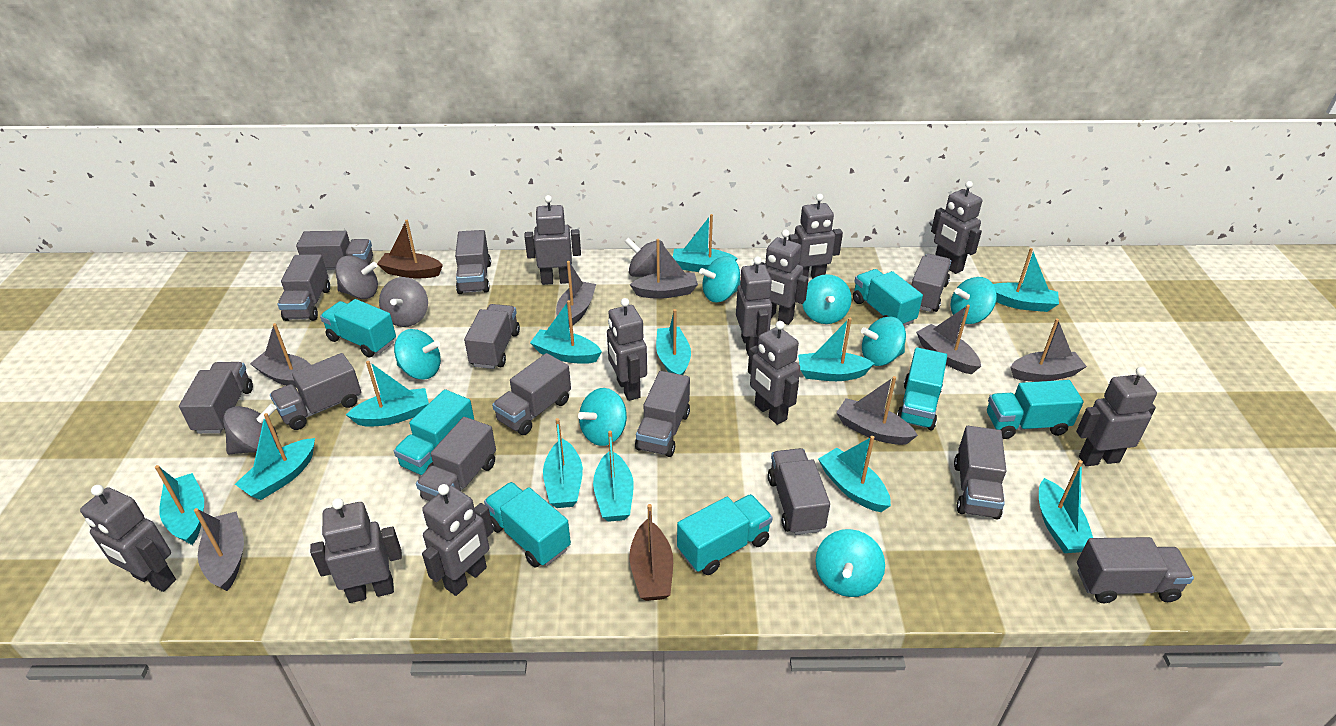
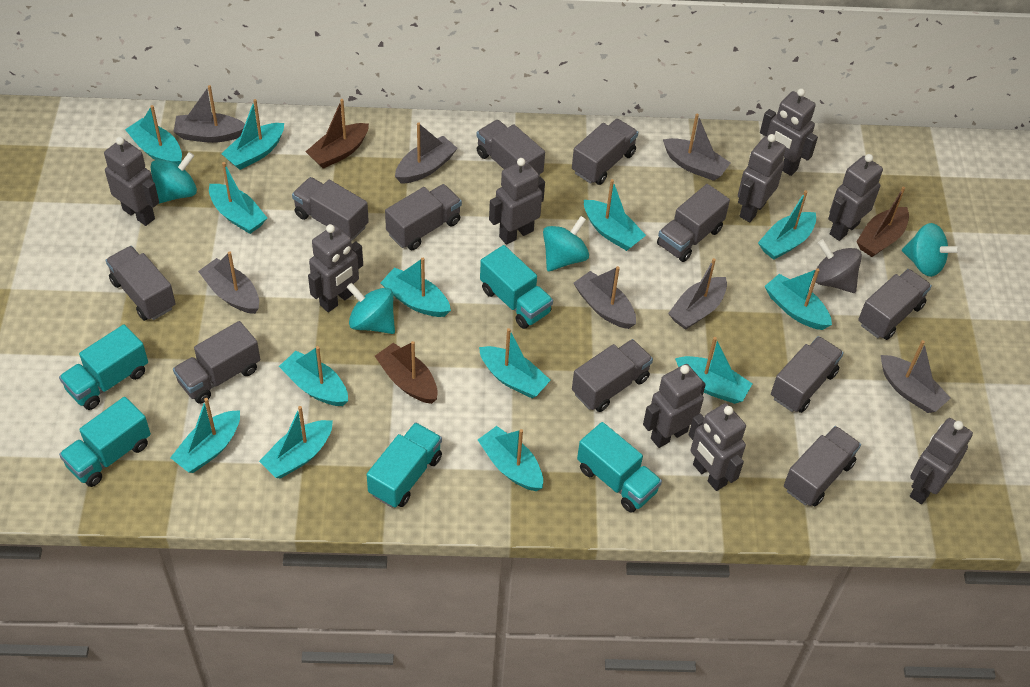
brown boat: 2 -> 3
grey robot: 11 -> 9
grey spinning top: 4 -> 1
grey truck: 13 -> 11
turquoise boat: 12 -> 13
turquoise spinning top: 7 -> 4
turquoise truck: 7 -> 5

